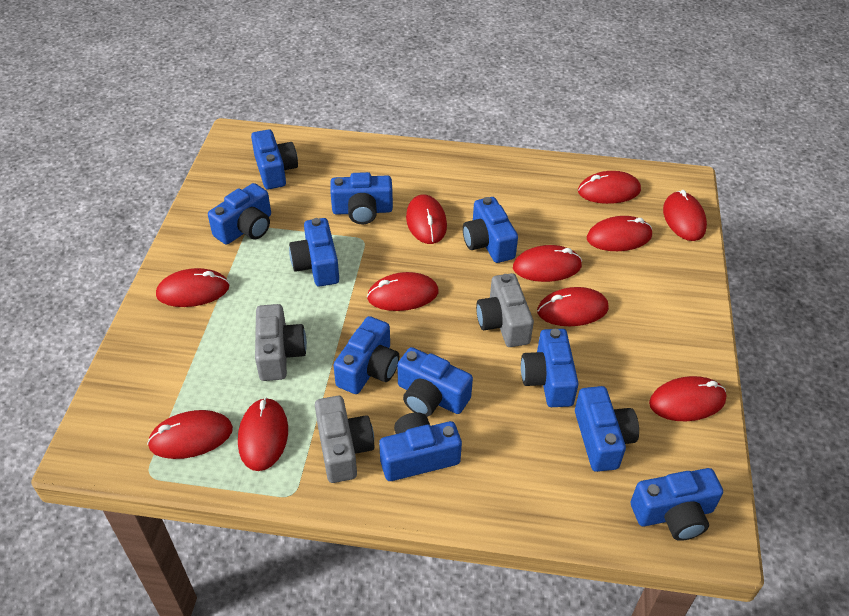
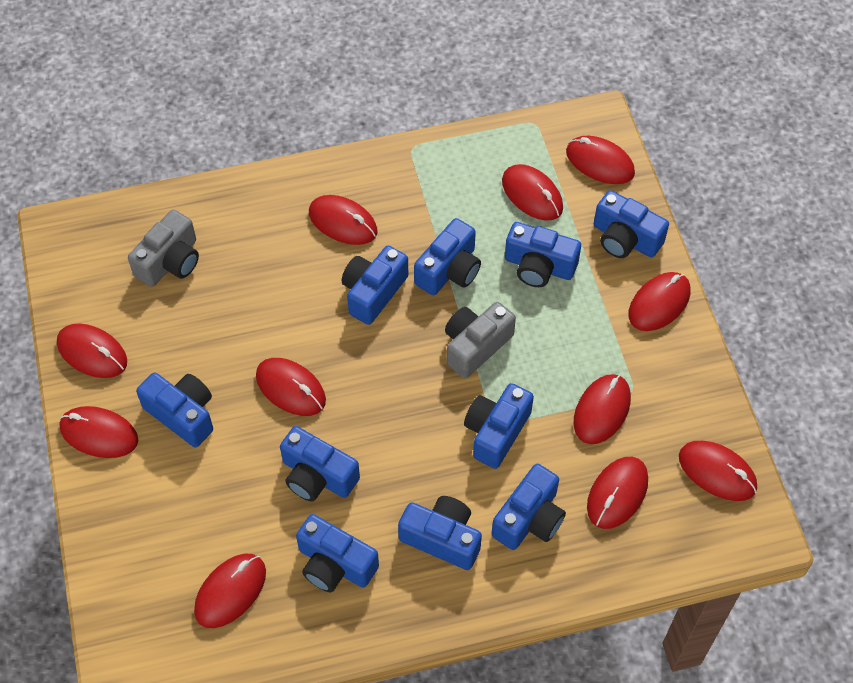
blue camera: 11 -> 10
grey camera: 3 -> 2

